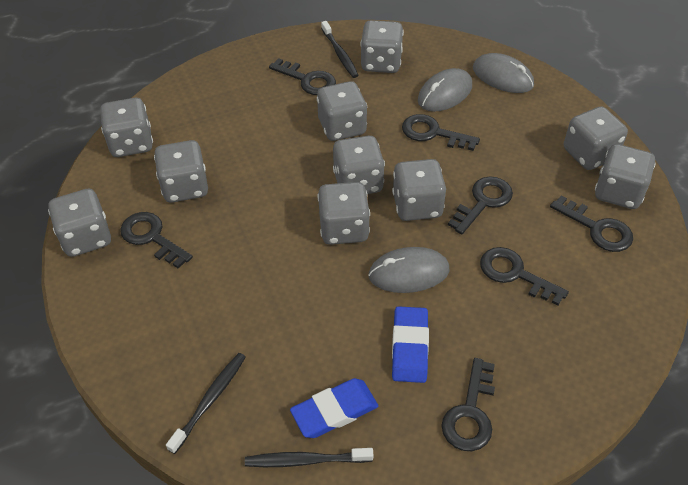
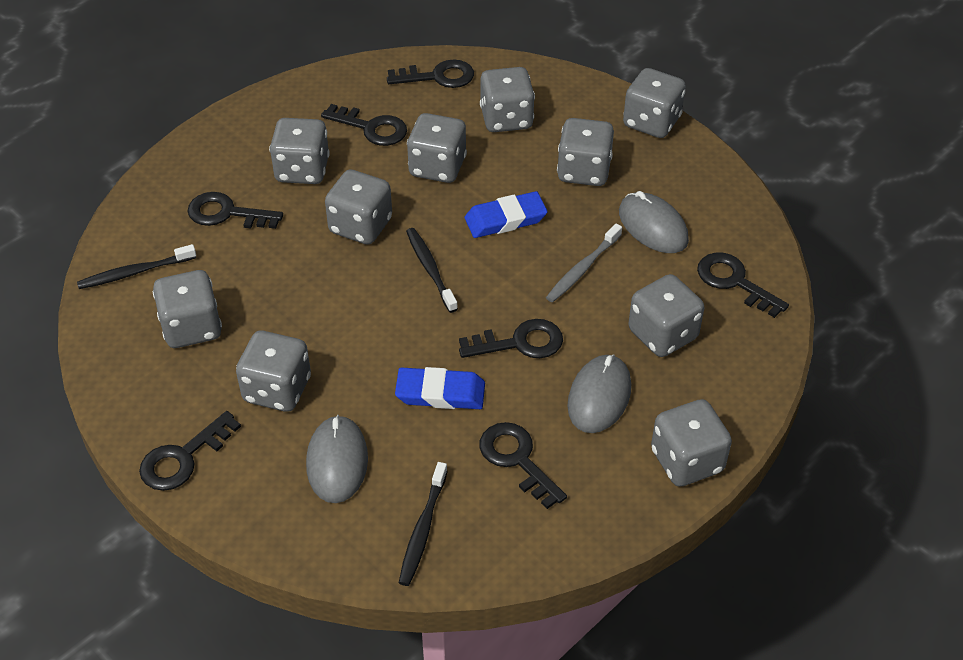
grey toothbrush: 0 -> 1

